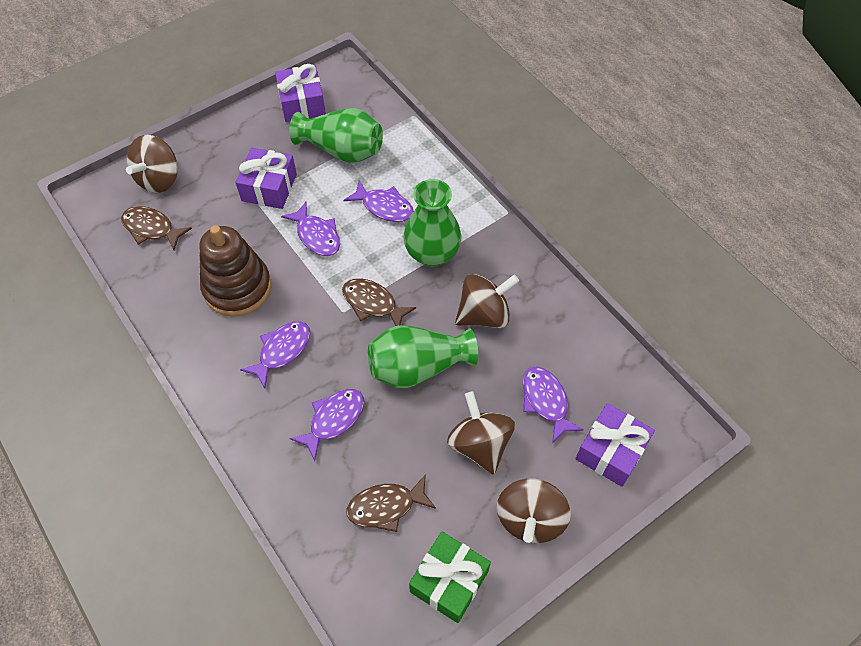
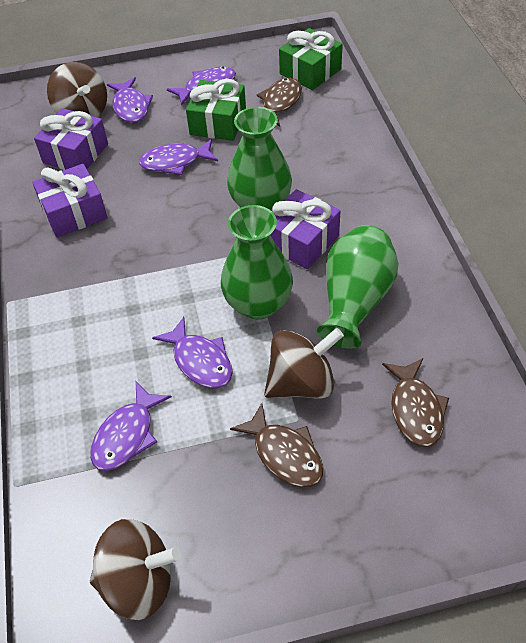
brown spinning top: 4 -> 3
brown stacking toy: 1 -> 0
green gift: 1 -> 2

